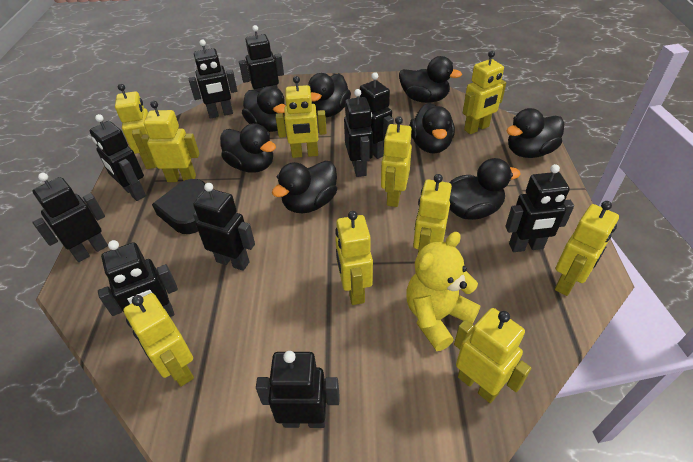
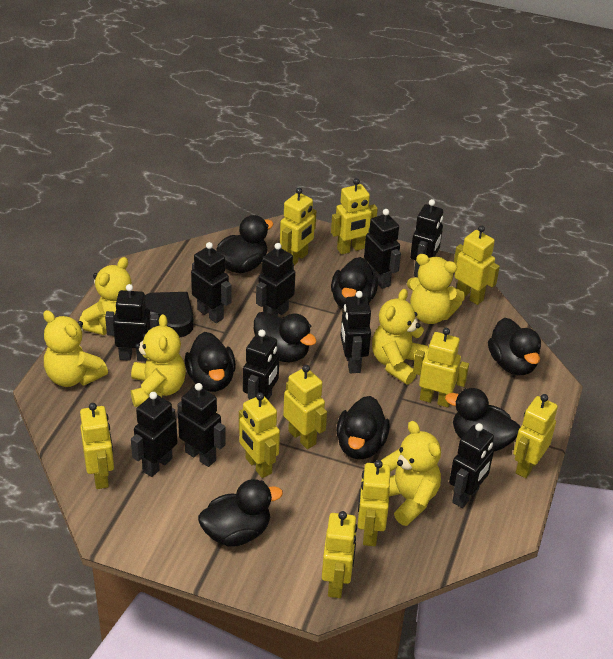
yellow teddy bear: 1 -> 6

